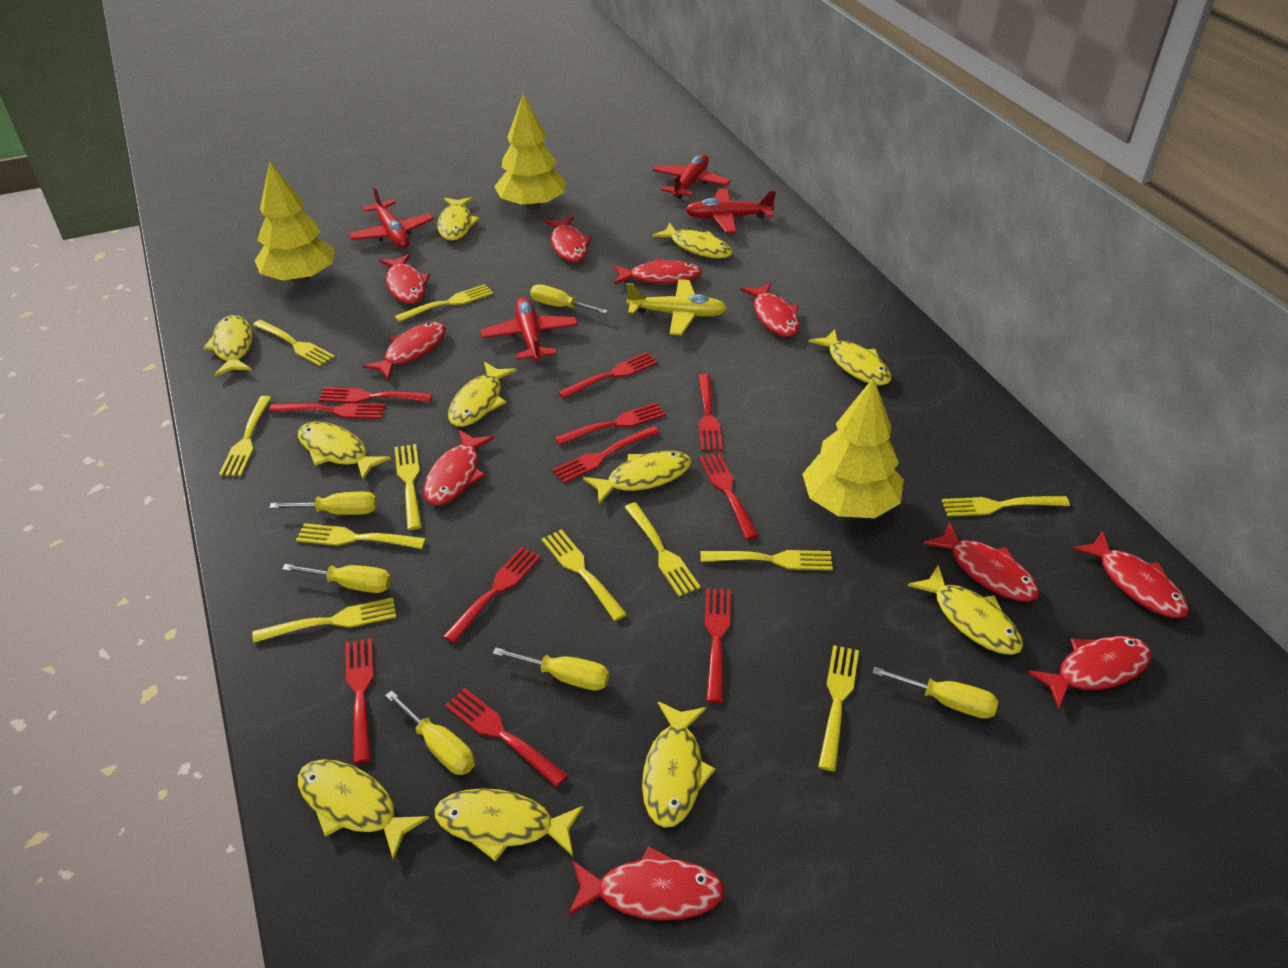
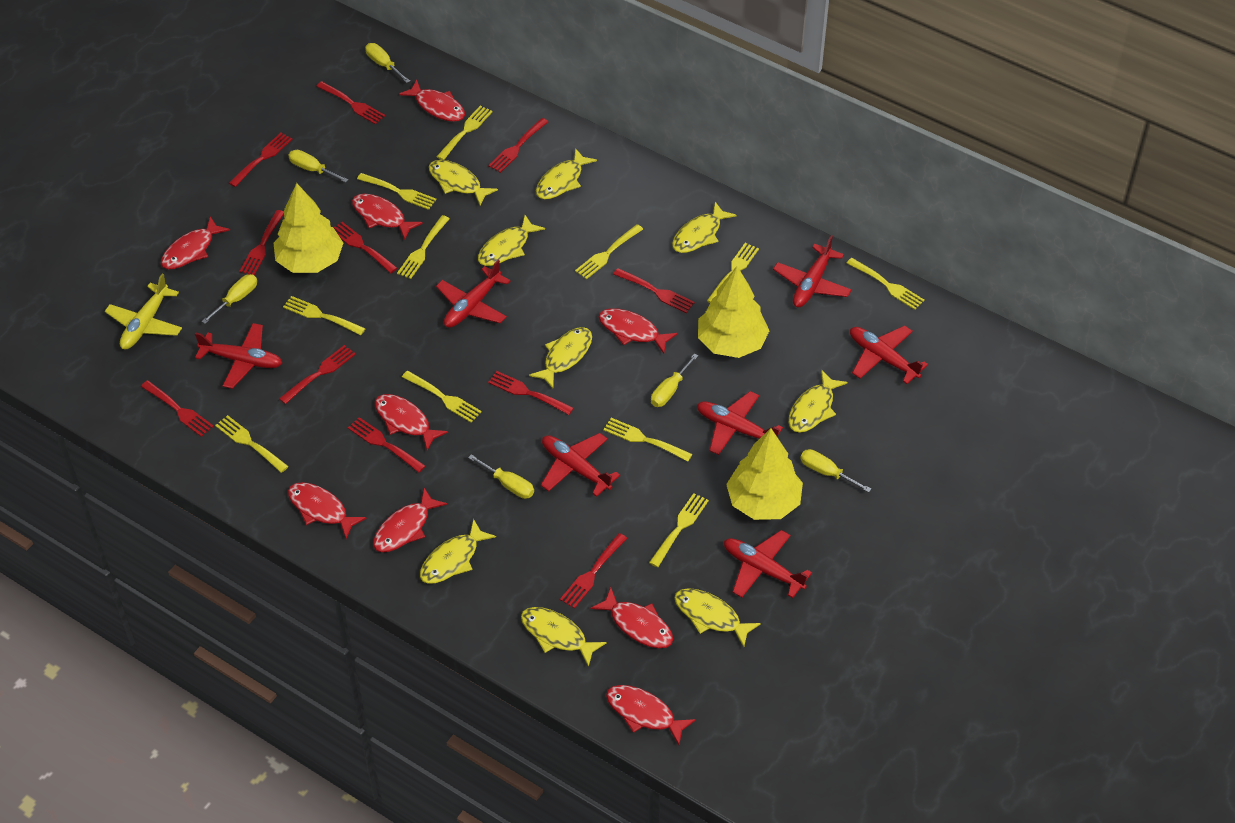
red fish: 10 -> 9
red plane: 4 -> 7
yellow fish: 11 -> 9

